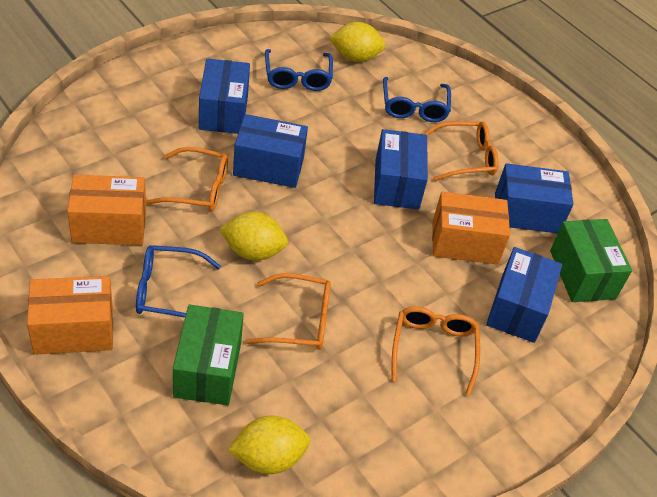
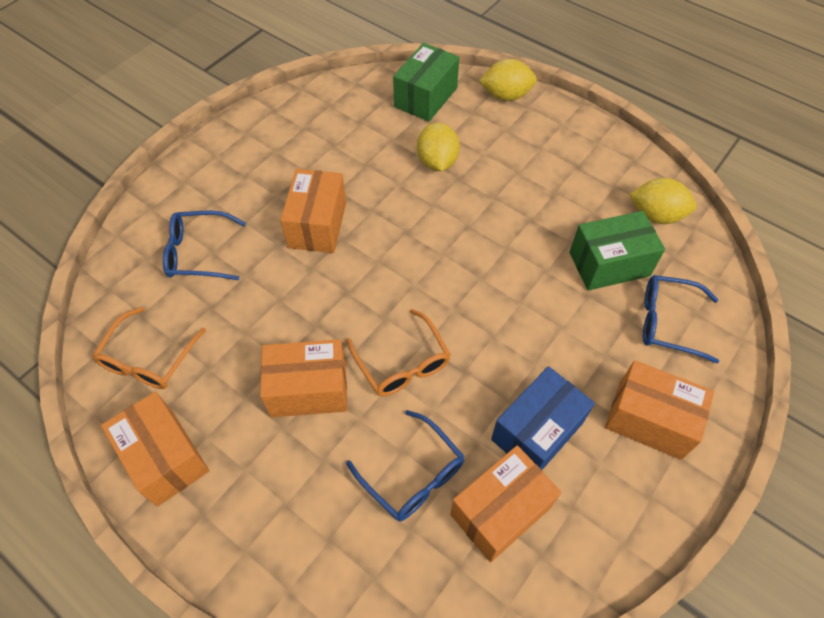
blue box: 5 -> 1
orange box: 3 -> 5
orange glasses: 4 -> 2

